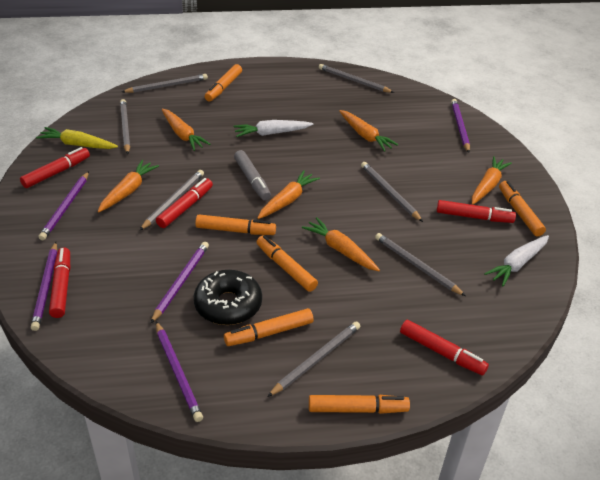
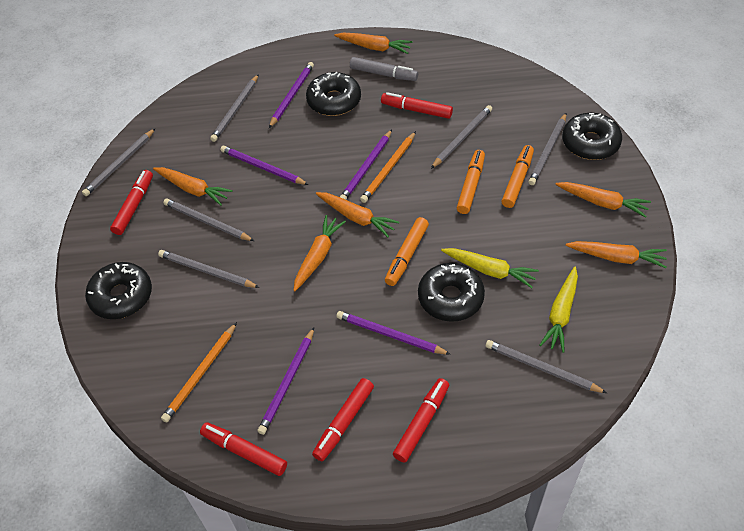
black donut: 1 -> 4
orange marker: 6 -> 3
orange pencil: 0 -> 2
white carrot: 2 -> 0
yellow carrot: 1 -> 2

